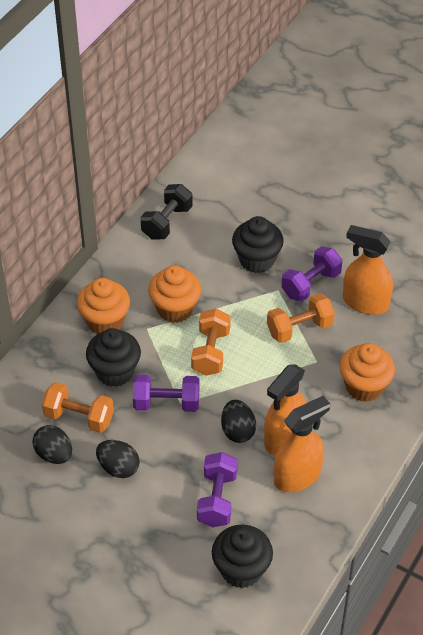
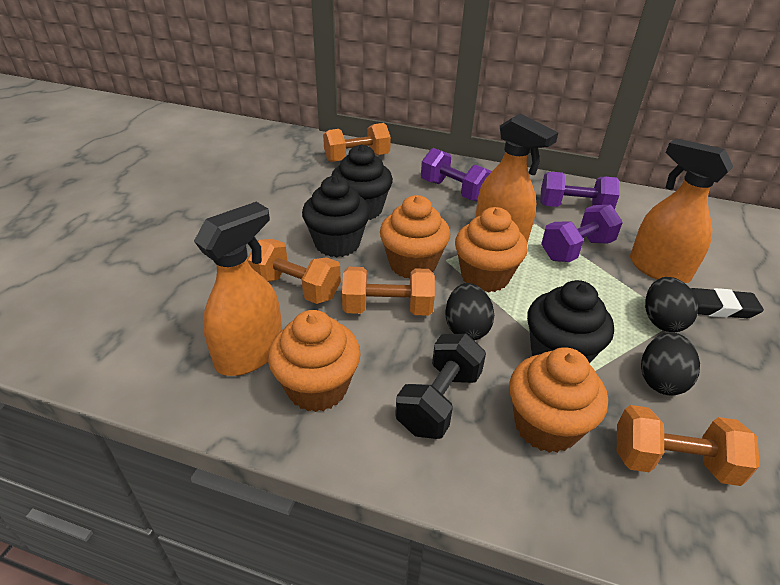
black eraser: 0 -> 1
orange cupcake: 3 -> 4
orange dumbbell: 3 -> 4

